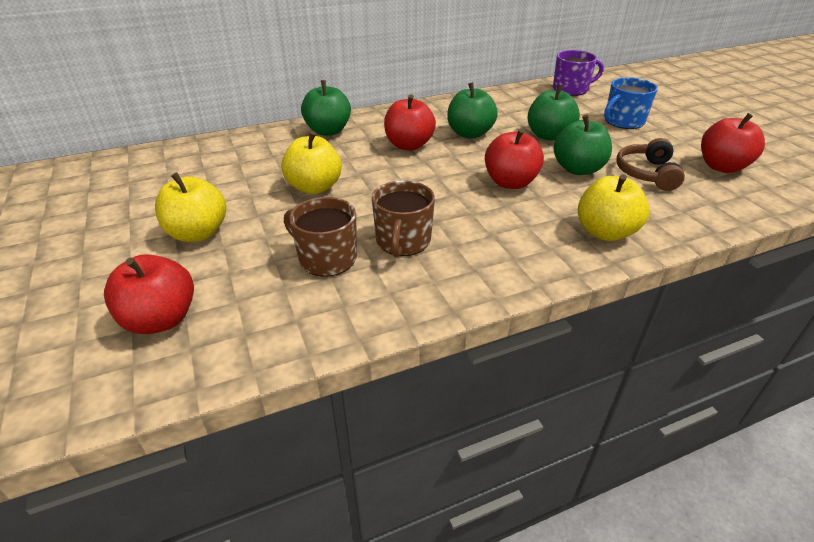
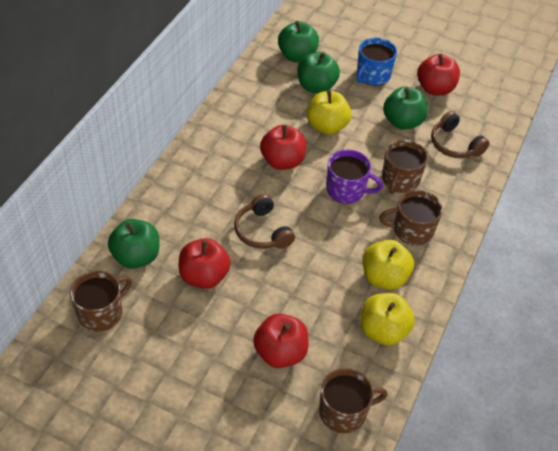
brown headphones: 1 -> 2
brown mug: 2 -> 4

